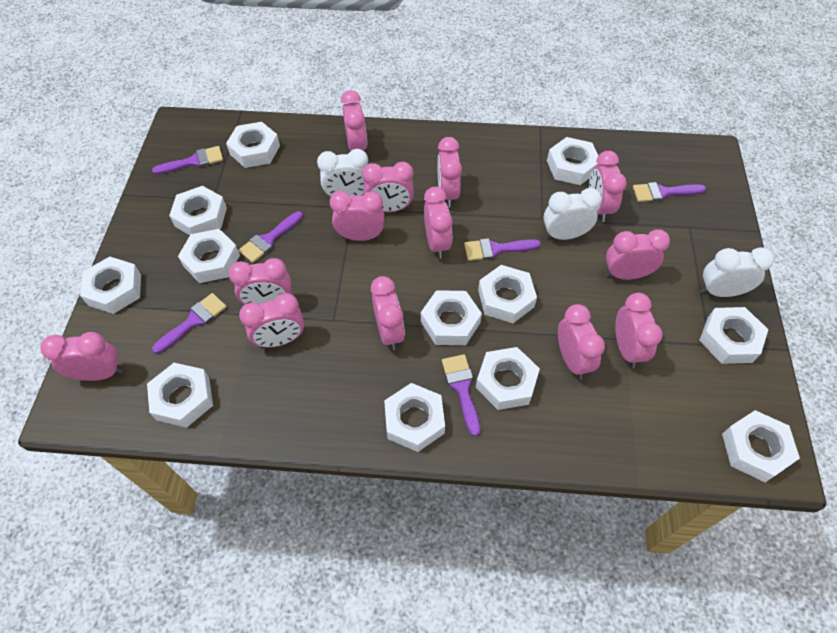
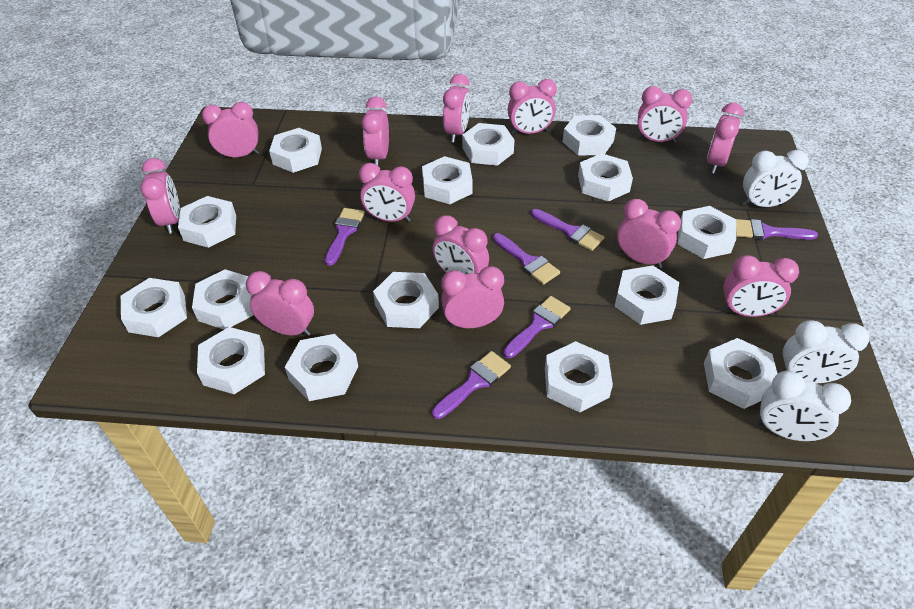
white nut: 12 -> 15

